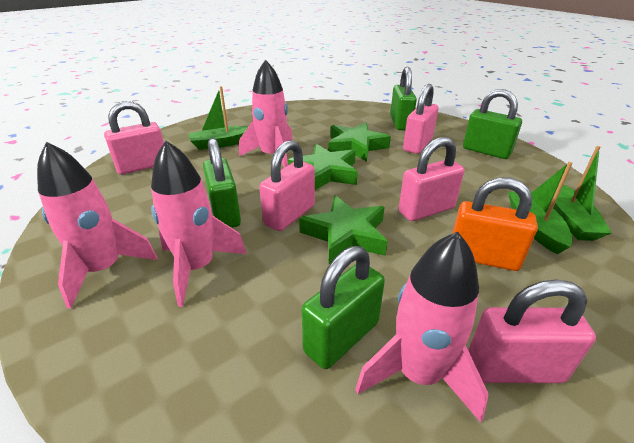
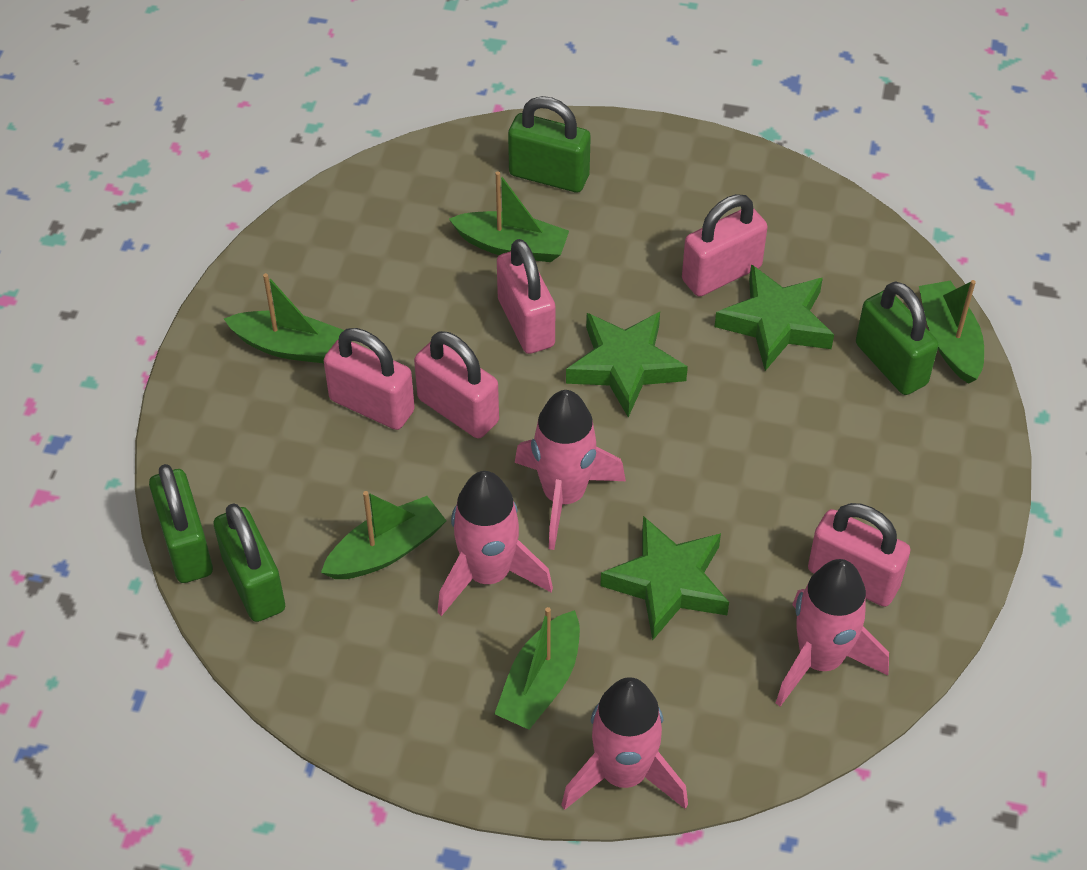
green boat: 3 -> 5
orange padlock: 1 -> 0

